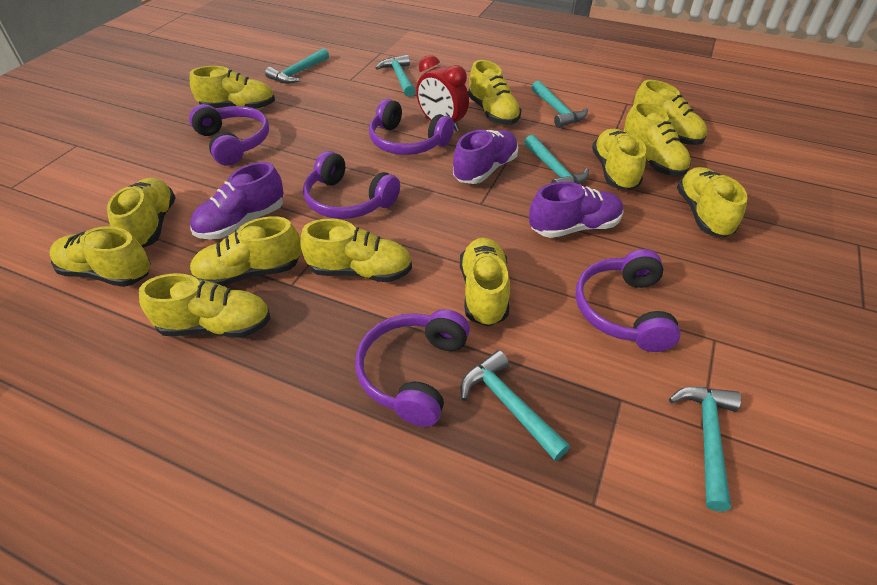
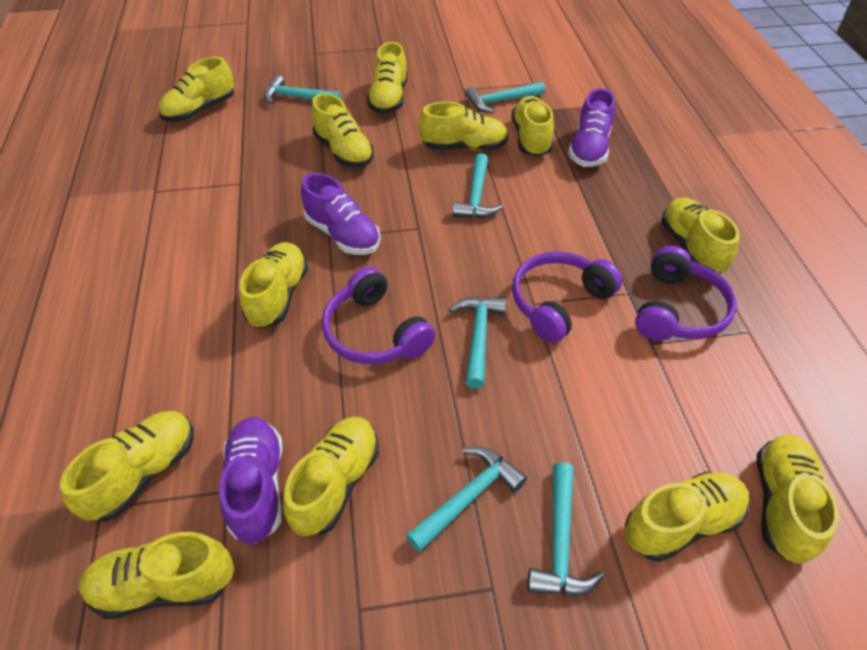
purple headphones: 5 -> 3
red clock: 1 -> 0

